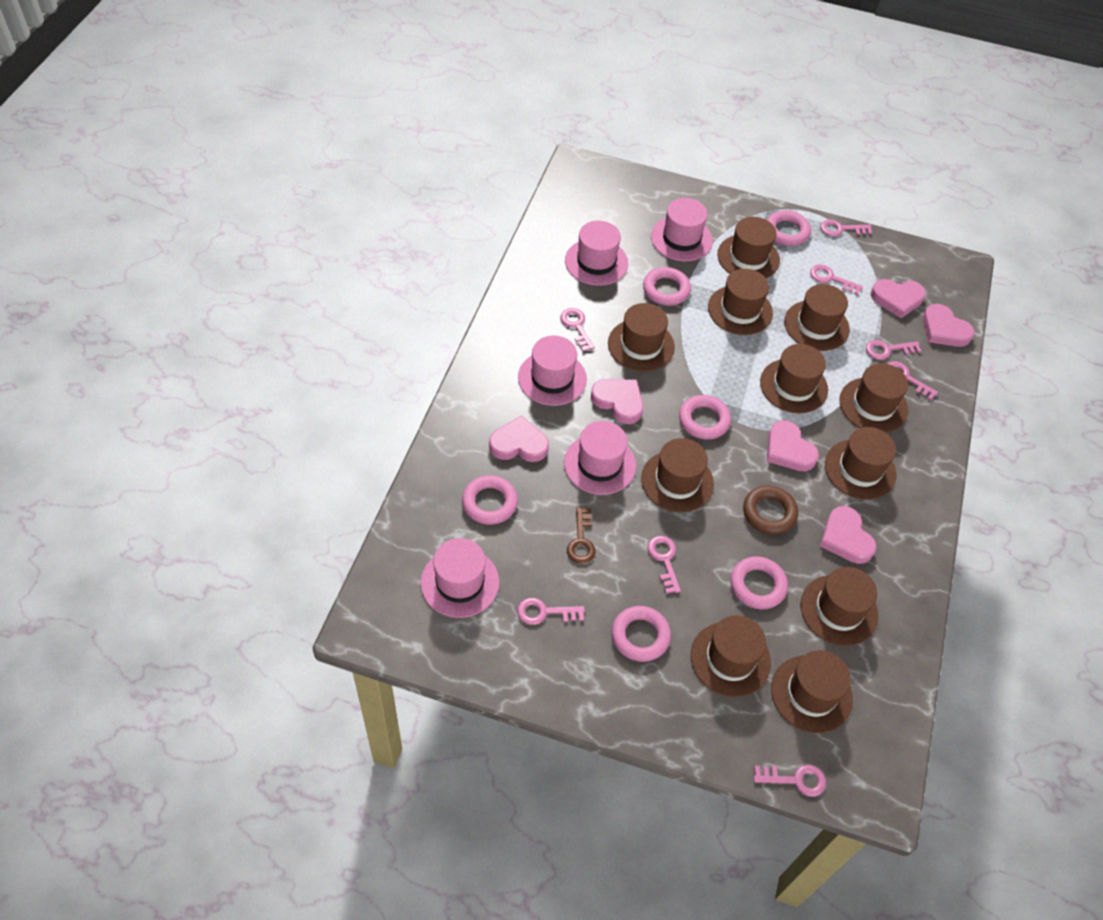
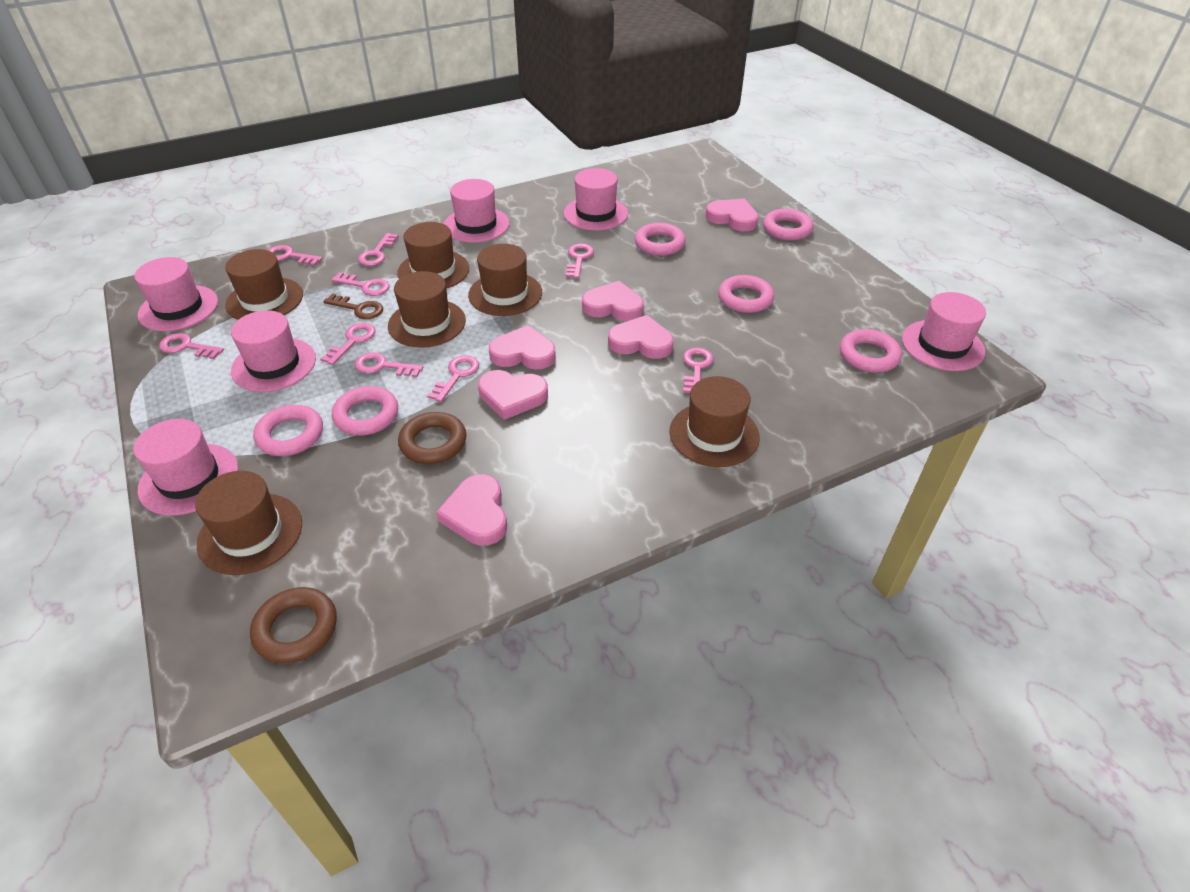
brown hat: 11 -> 6
brown ring: 1 -> 2
pink hat: 5 -> 6
pink key: 8 -> 9

